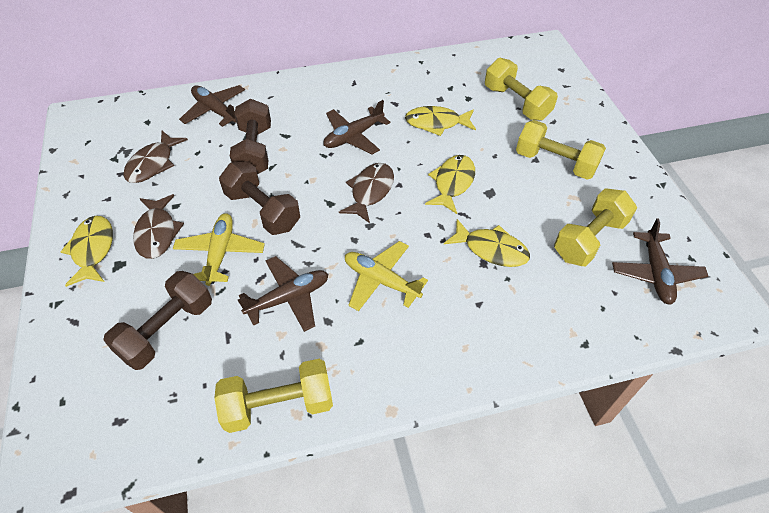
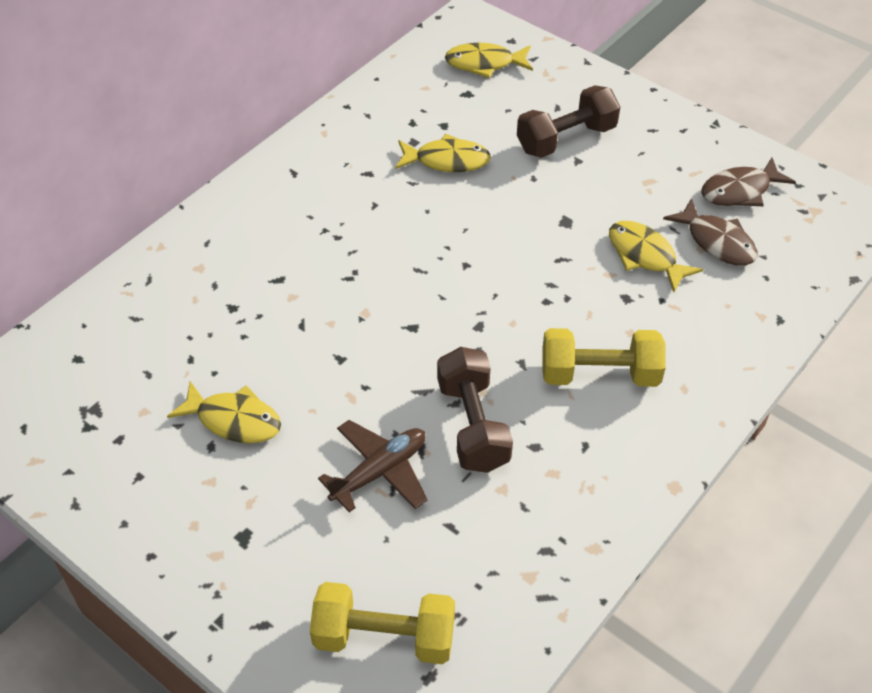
brown dumbbell: 3 -> 2
brown fish: 3 -> 2
brown plane: 4 -> 1
yellow dumbbell: 4 -> 2
yellow plane: 2 -> 0

